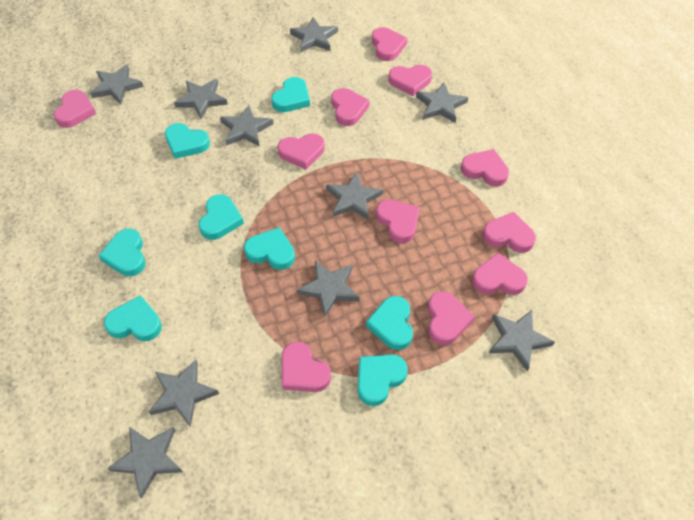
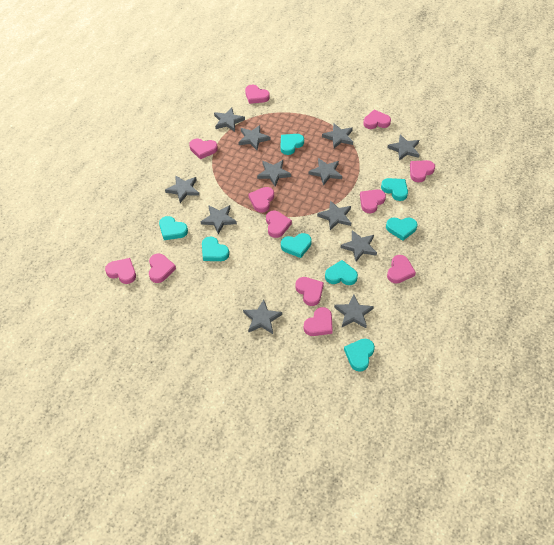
grey star: 10 -> 12
pink heart: 11 -> 12

